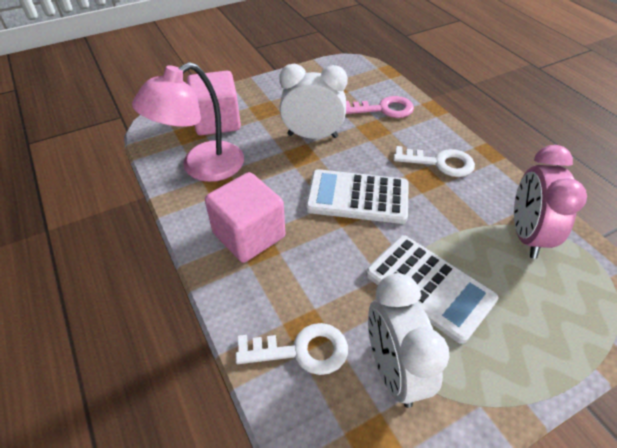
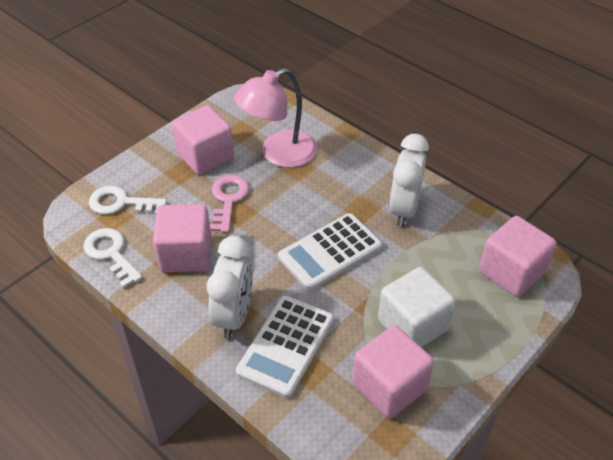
pink clock: 1 -> 0
pink cube: 2 -> 4
white cube: 0 -> 1

